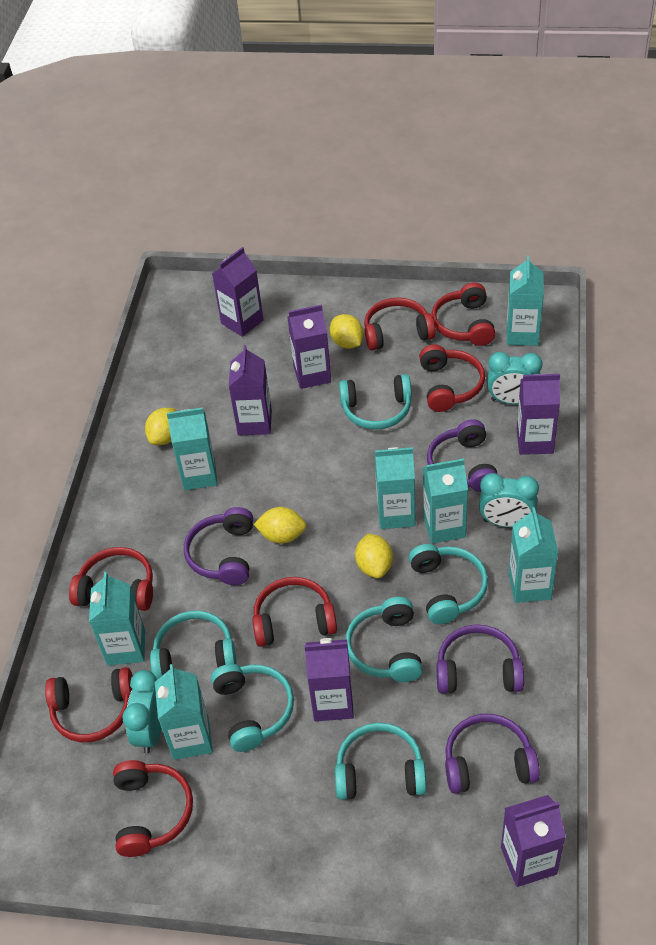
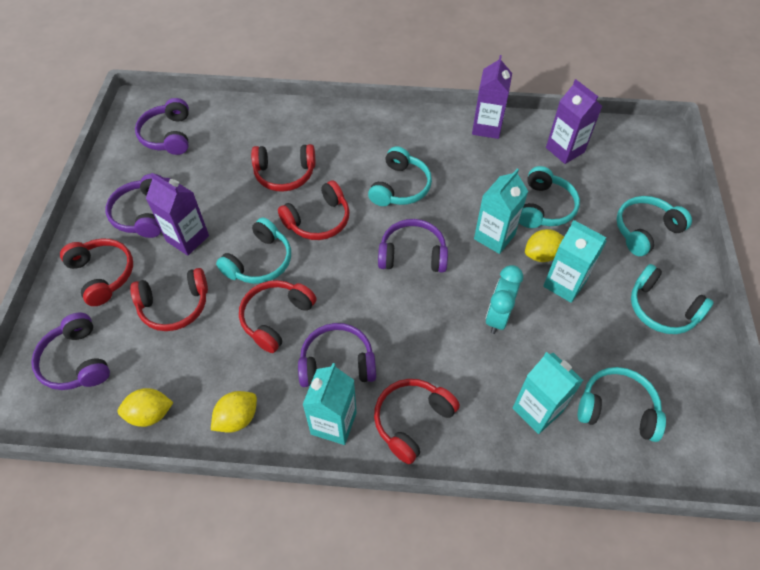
purple carton: 6 -> 3
purple headphones: 4 -> 5
red headphones: 7 -> 6
turquoise carton: 7 -> 4
turquoise clock: 3 -> 1
yellow lemon: 4 -> 3

